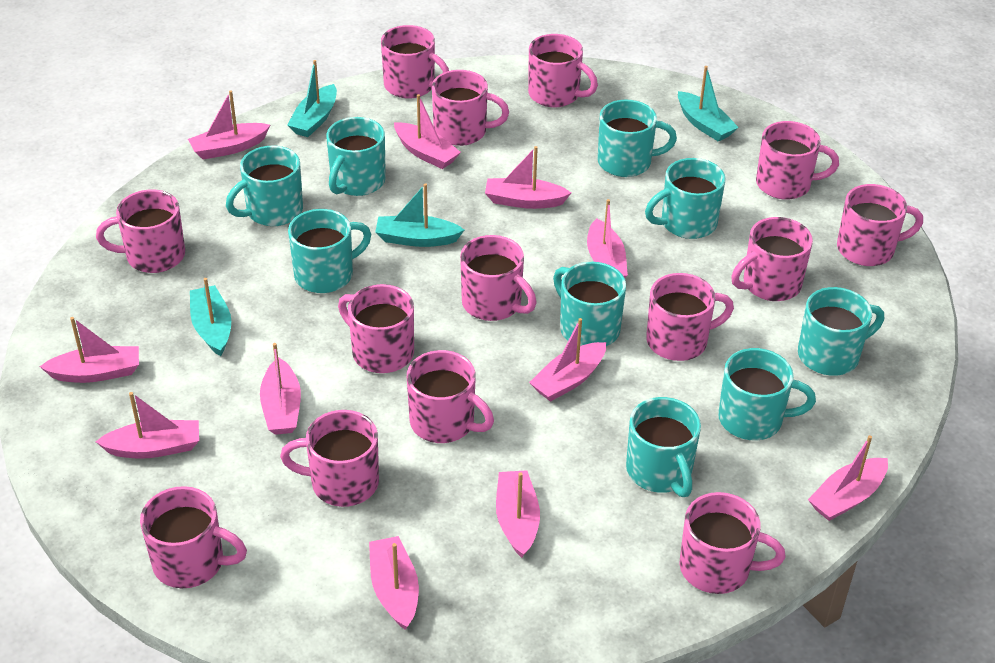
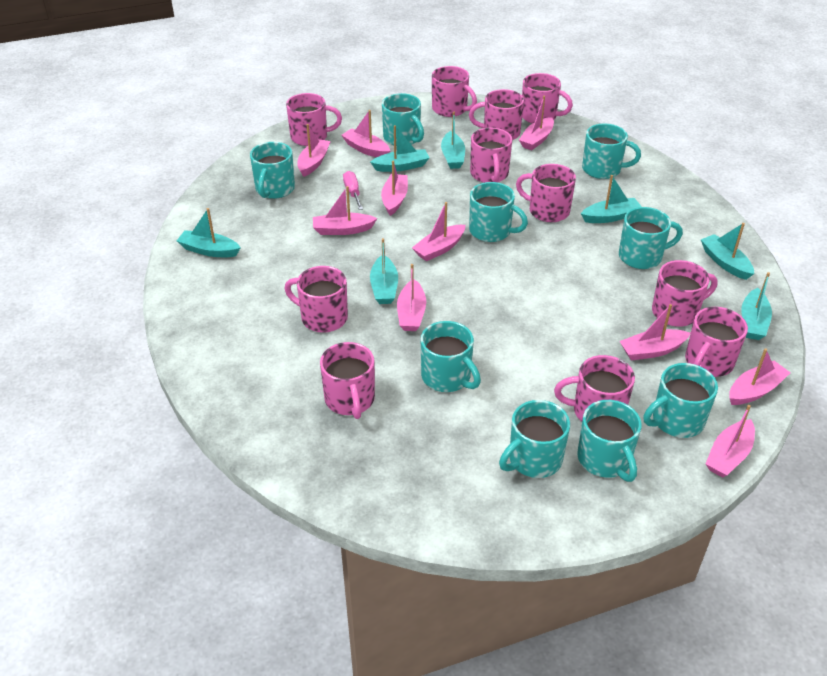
pink boat: 11 -> 10
pink mug: 14 -> 11
pink screwdriver: 0 -> 1
turquoise boat: 4 -> 7

